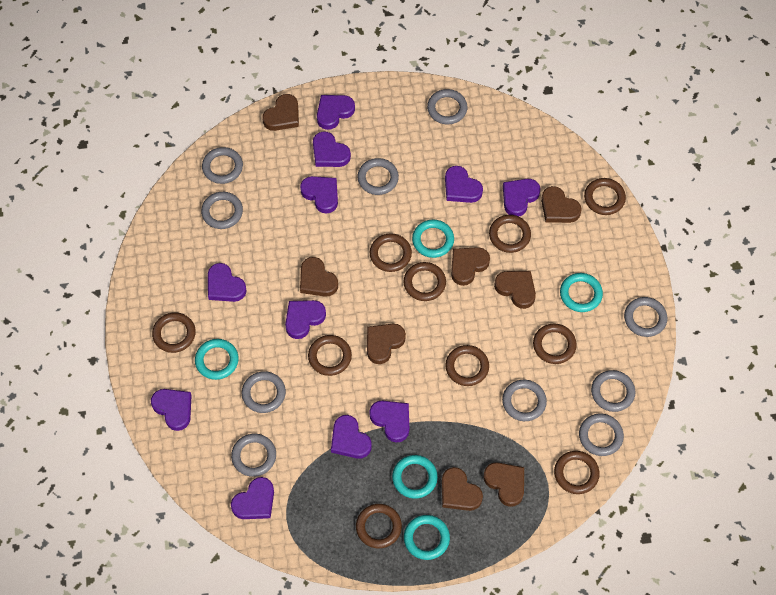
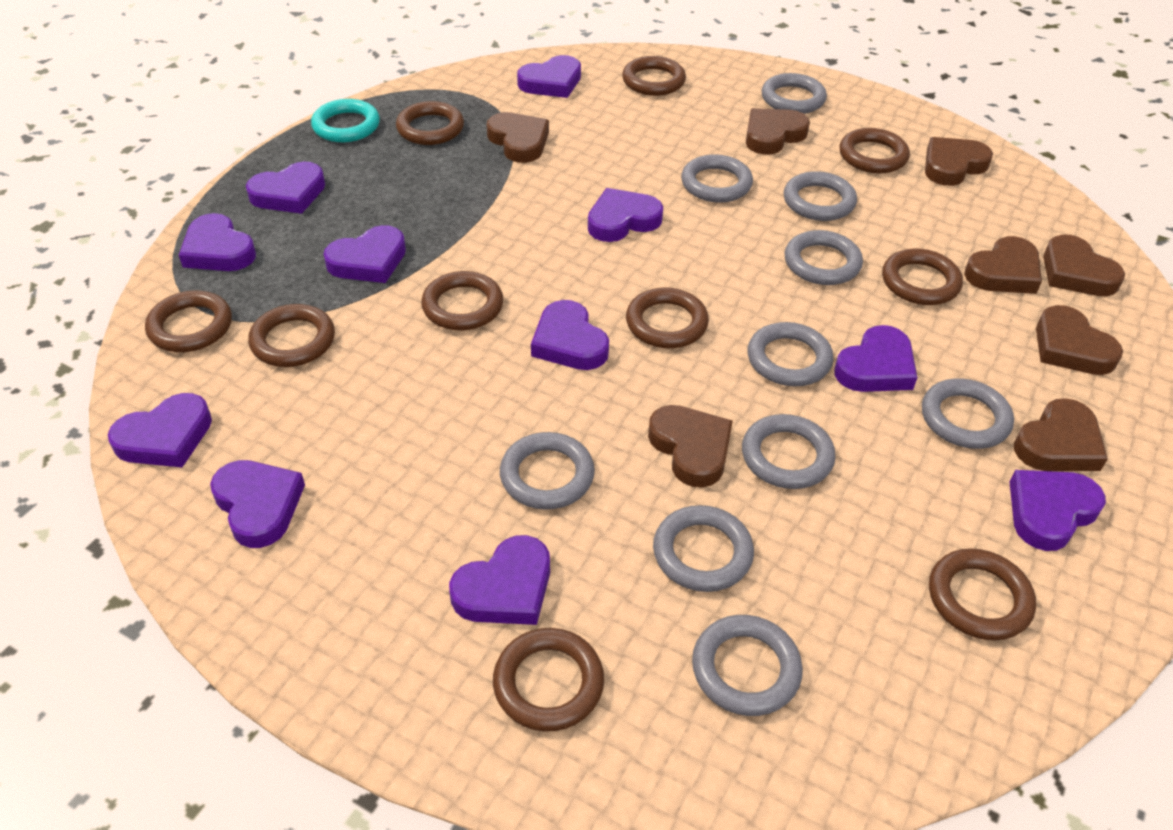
turquoise ring: 5 -> 1

